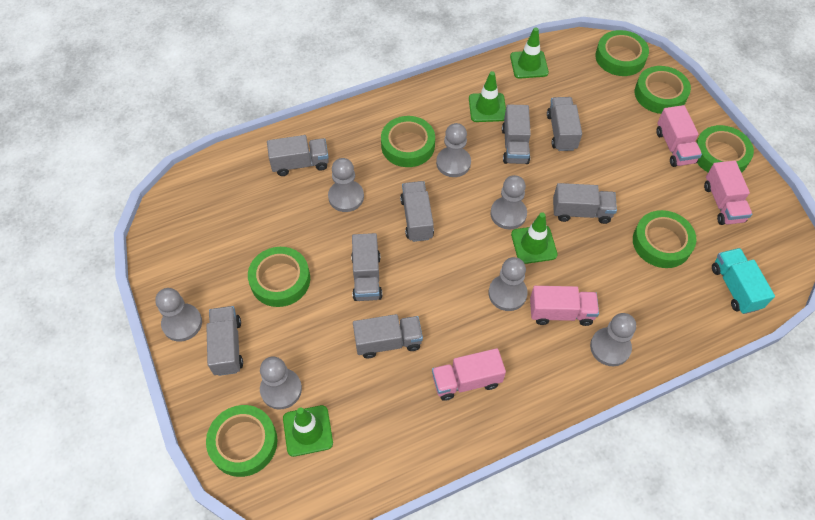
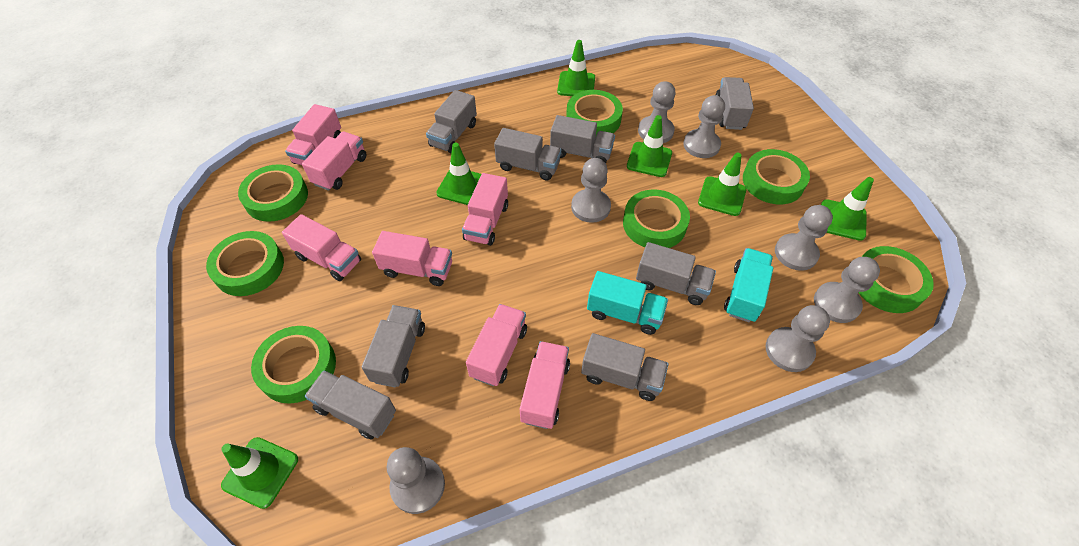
green traffic cone: 4 -> 6
pink truck: 4 -> 7
turquoise truck: 1 -> 2

